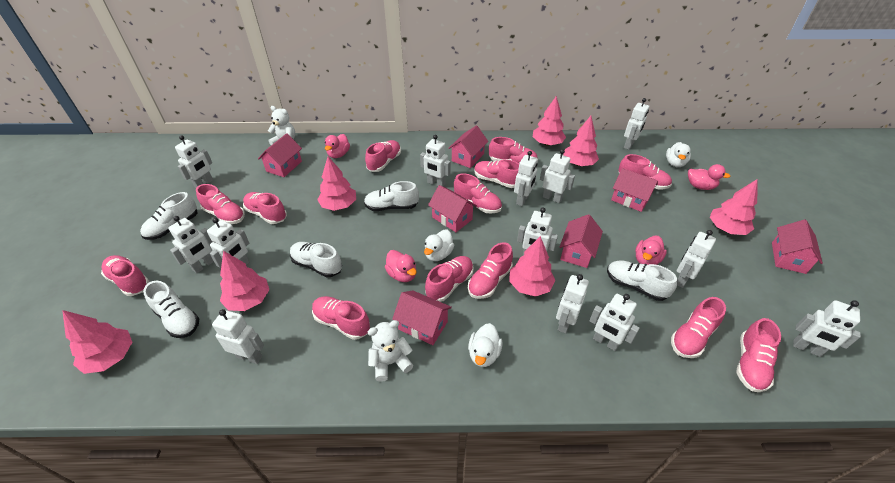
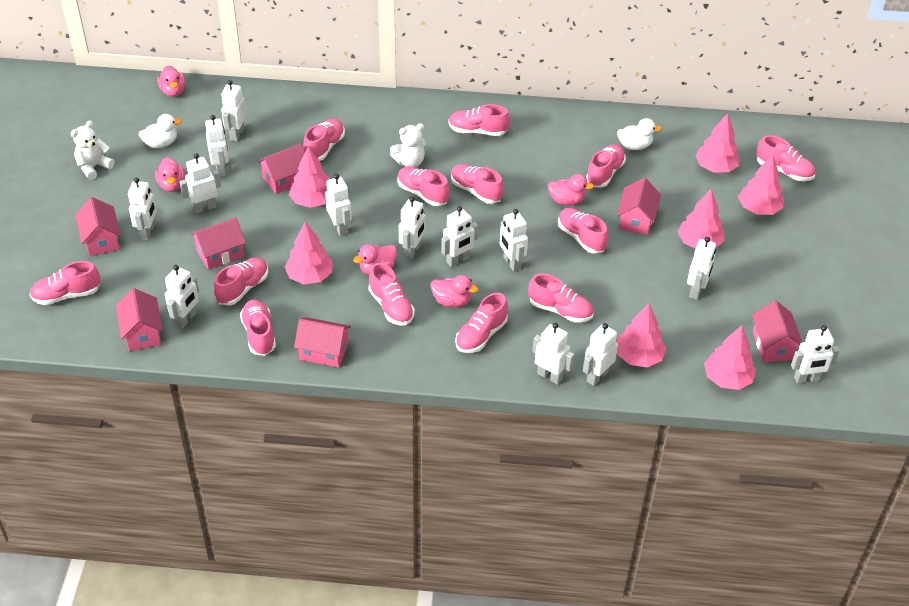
pink duck: 4 -> 5
white duck: 3 -> 2
white shoe: 5 -> 0

